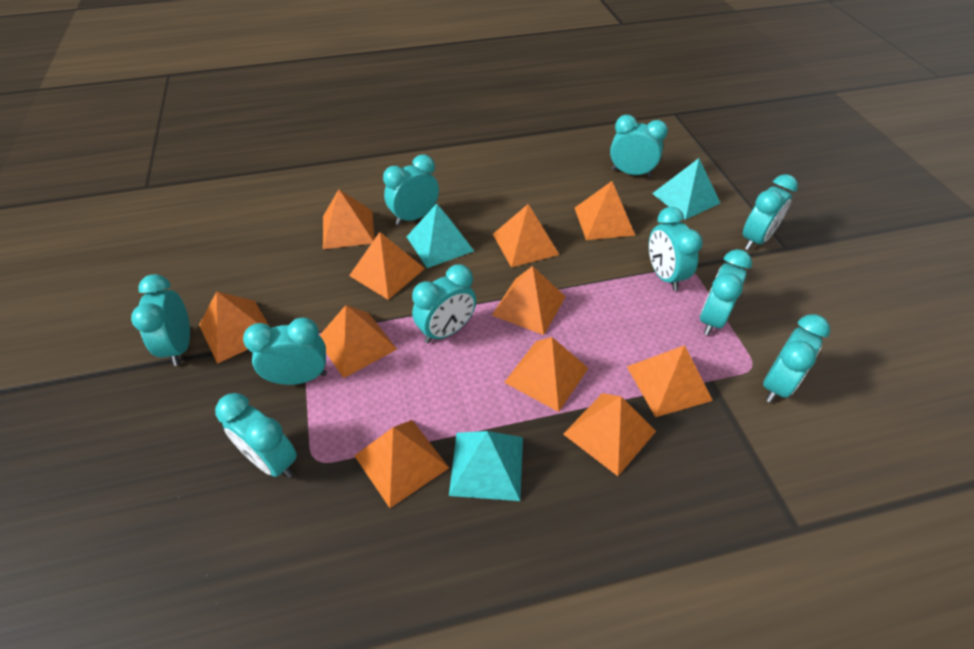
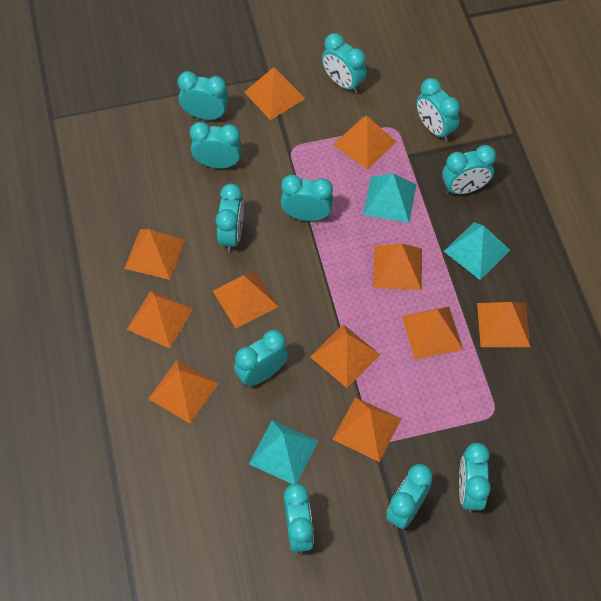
turquoise clock: 10 -> 11

